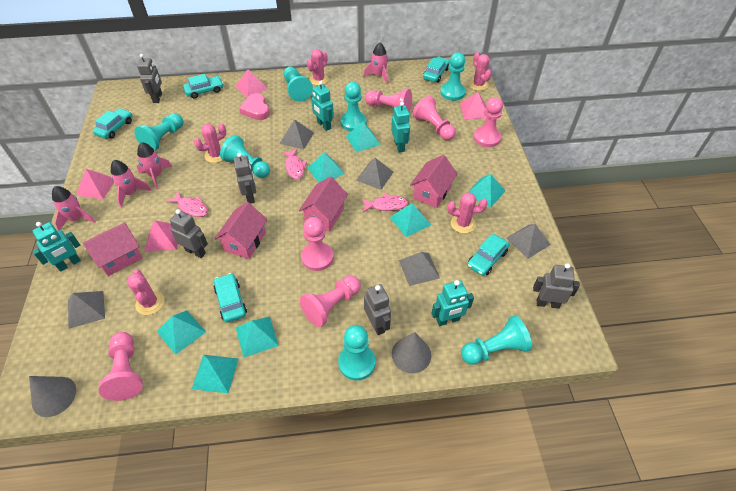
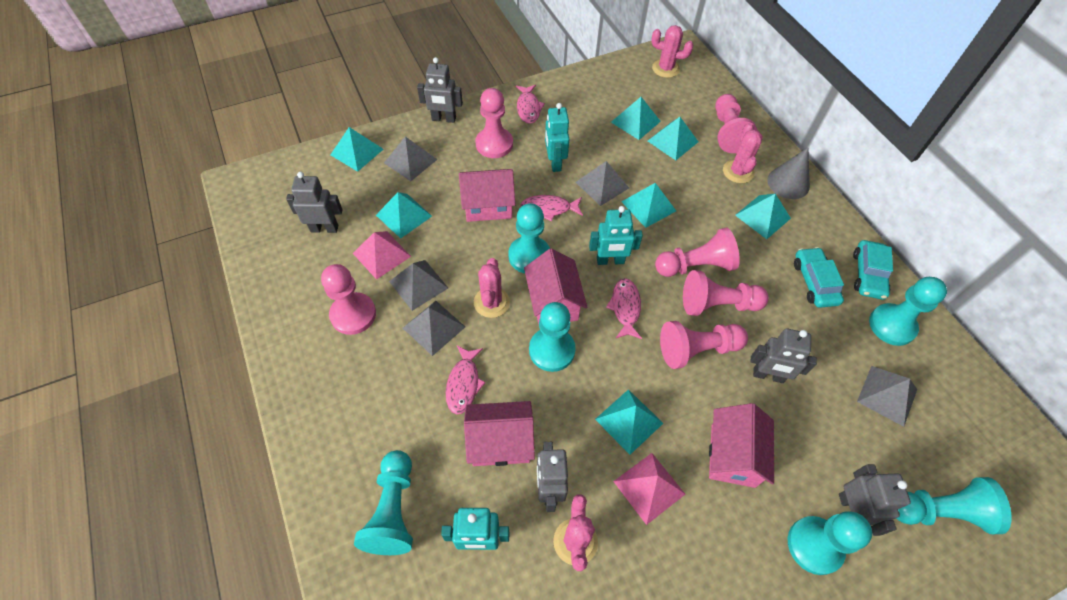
grey cone: 2 -> 1
pink cactus: 5 -> 4
pink fish: 3 -> 4
pink heart: 1 -> 0
pink pyramid: 4 -> 2
pink rocket: 4 -> 0
turquoise car: 5 -> 2
turquoise pawn: 7 -> 6
turquoise robot: 4 -> 3

